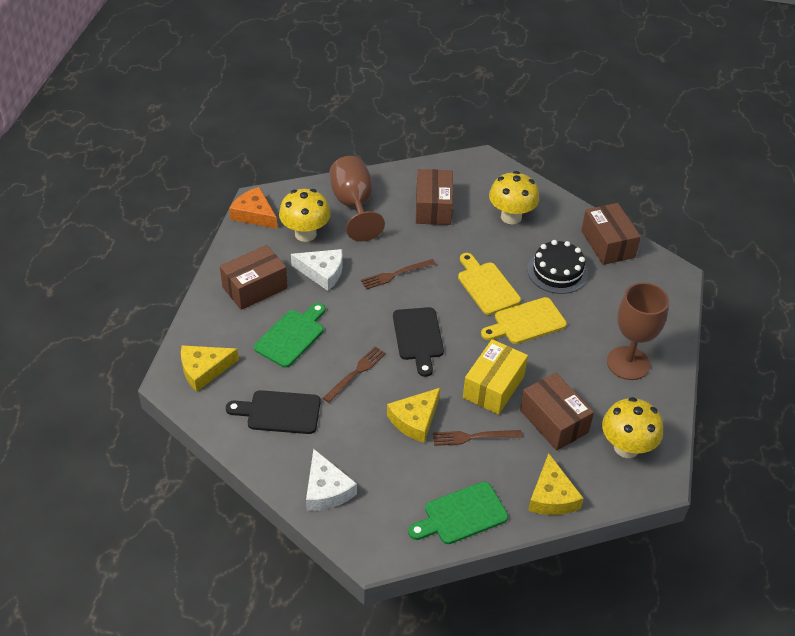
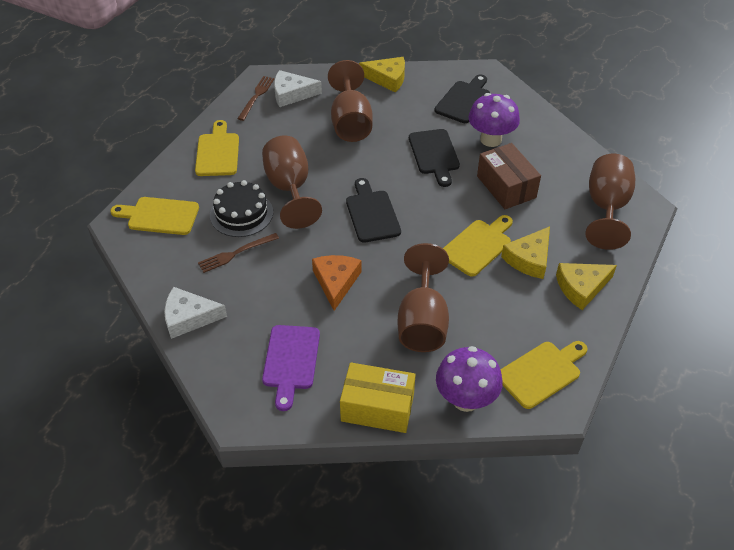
black cutting board: 2 -> 3
brown box: 4 -> 1
brown fork: 3 -> 2
brown goblet: 2 -> 4
green cutting board: 2 -> 0
purple cutting board: 0 -> 1
purple mushroom: 0 -> 2
yellow cutting board: 2 -> 4
yellow mushroom: 3 -> 0

